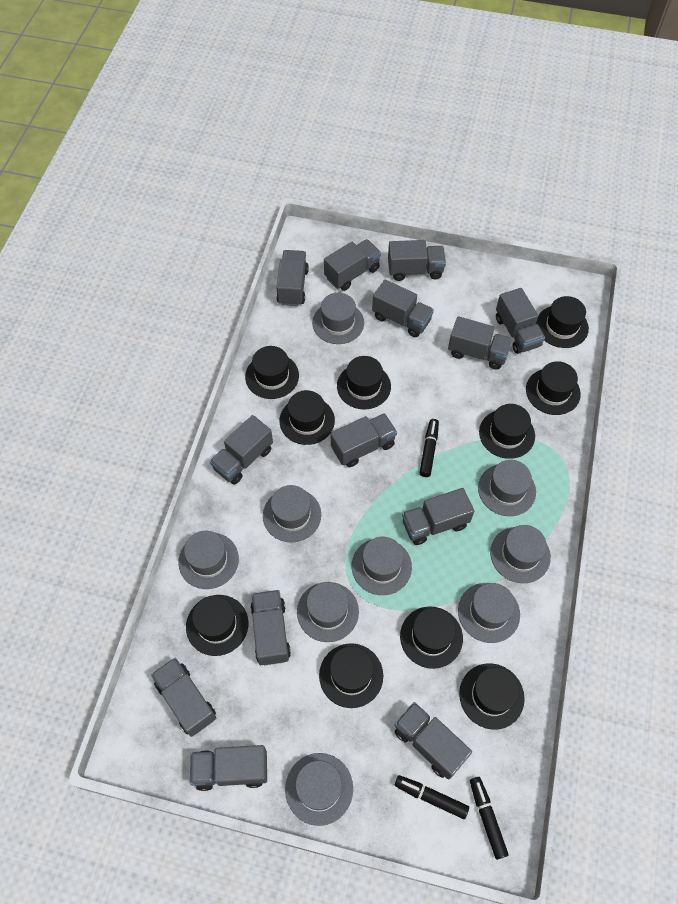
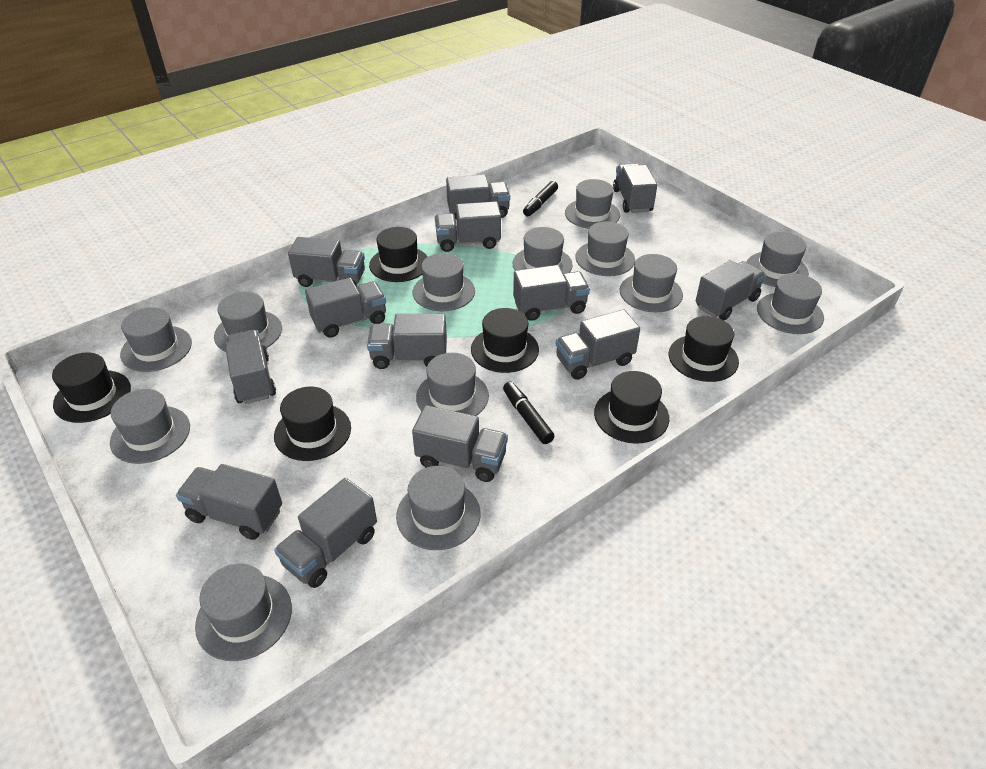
black hat: 10 -> 6
black marker: 3 -> 2
grey hat: 9 -> 13

